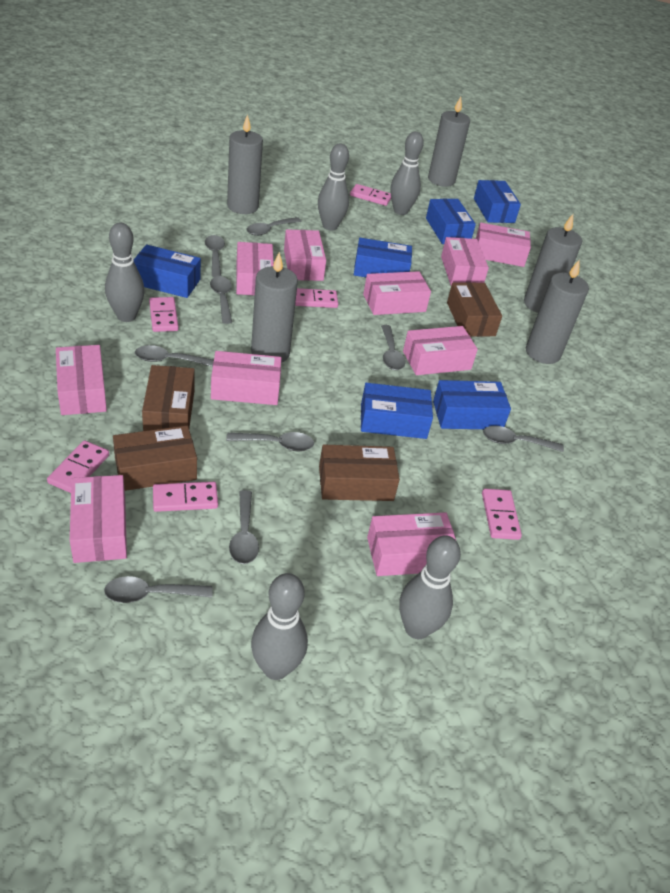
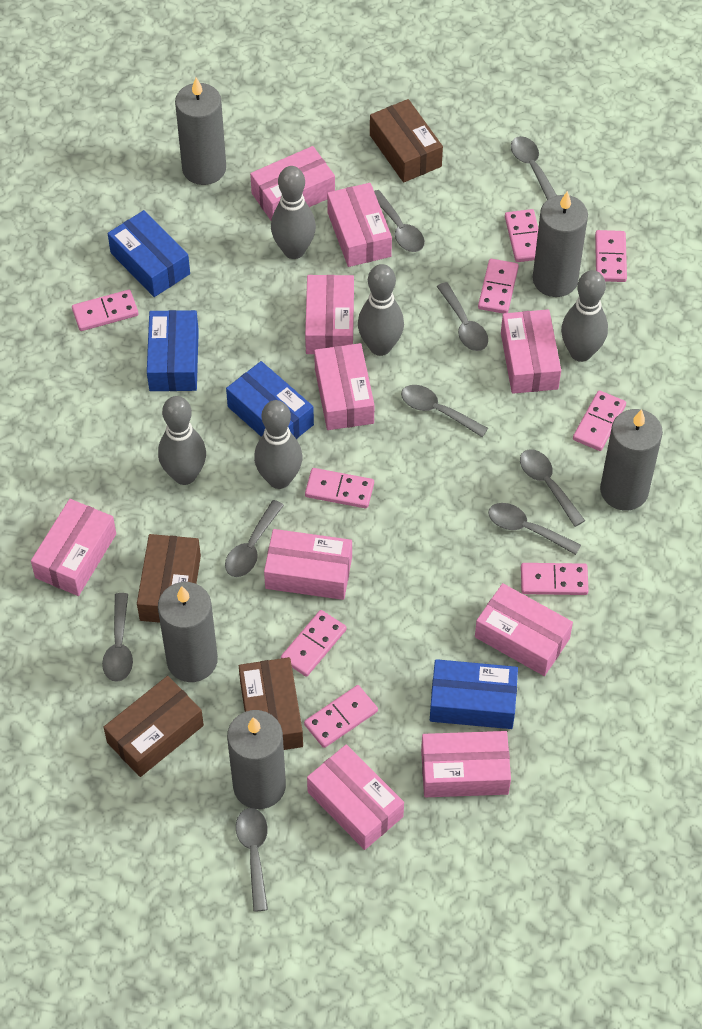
blue box: 6 -> 4
pink domino: 6 -> 9

